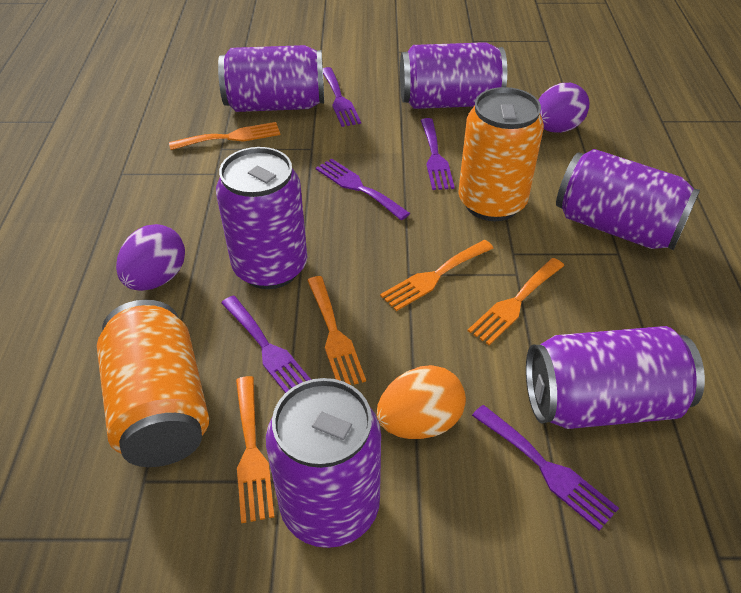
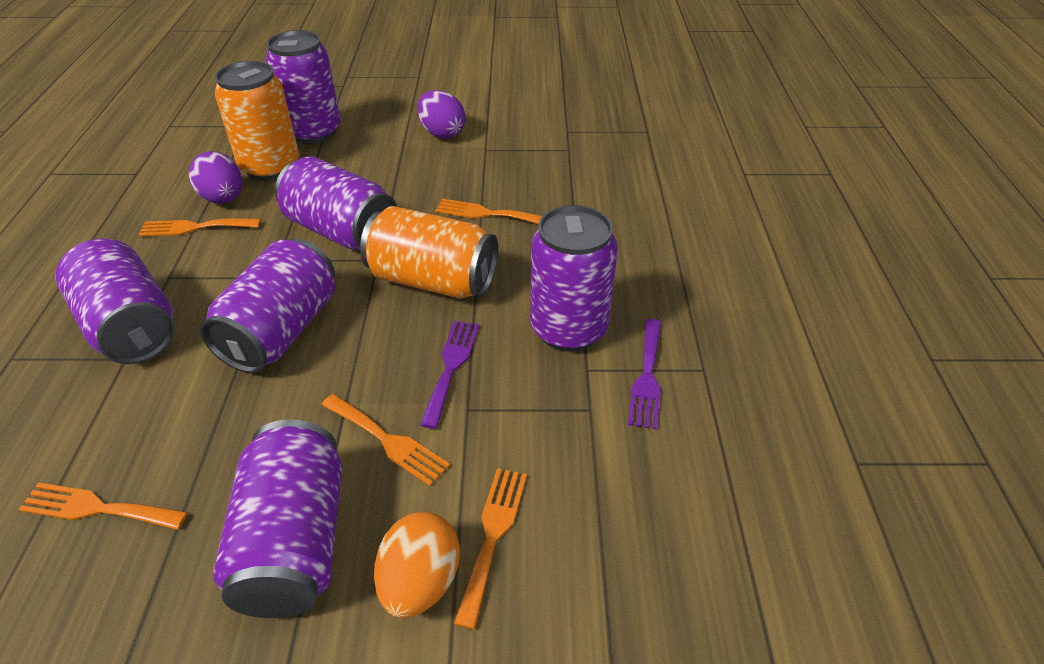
purple fork: 5 -> 2

